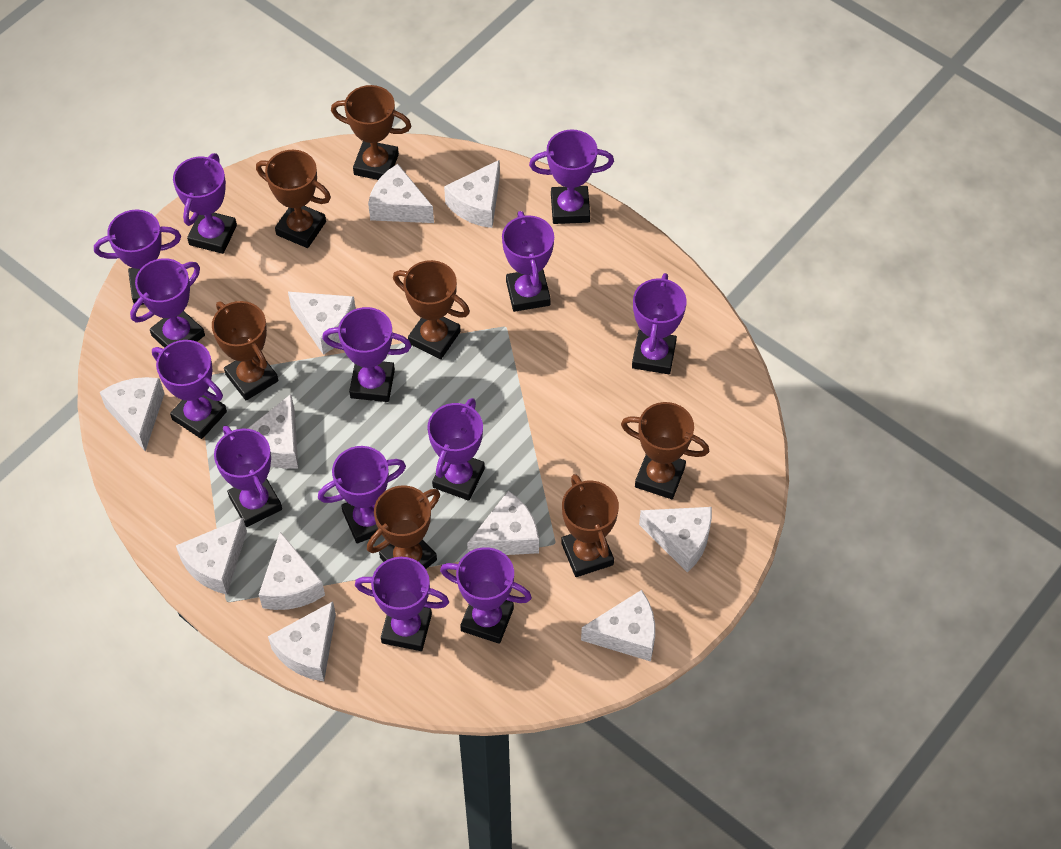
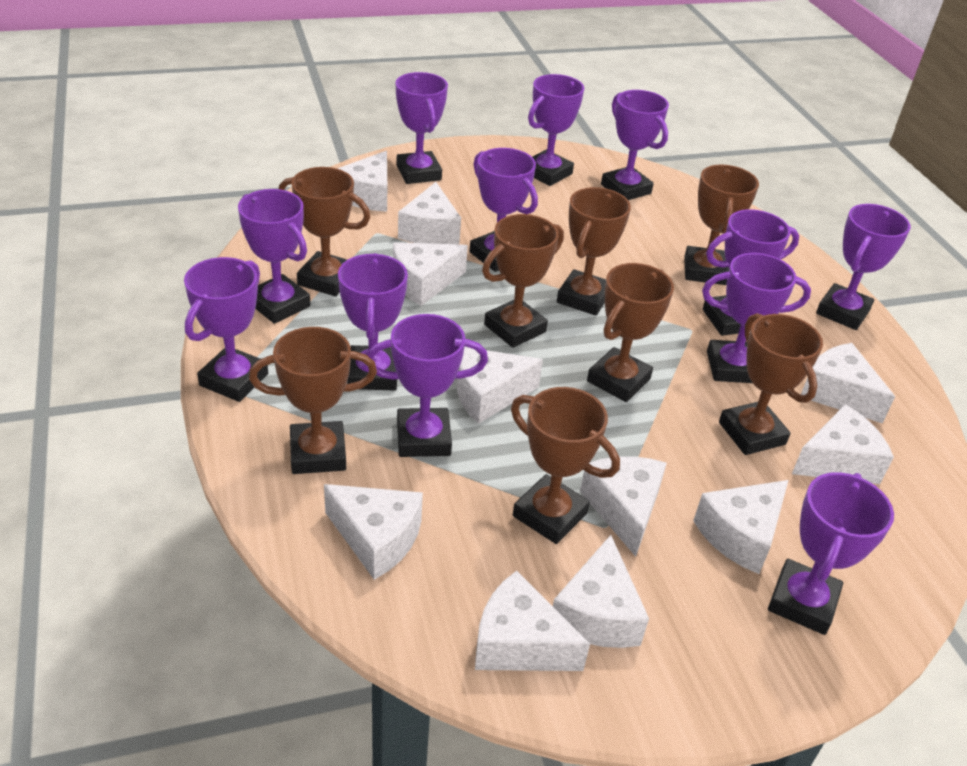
brown trophy: 7 -> 8
purple trophy: 13 -> 12

